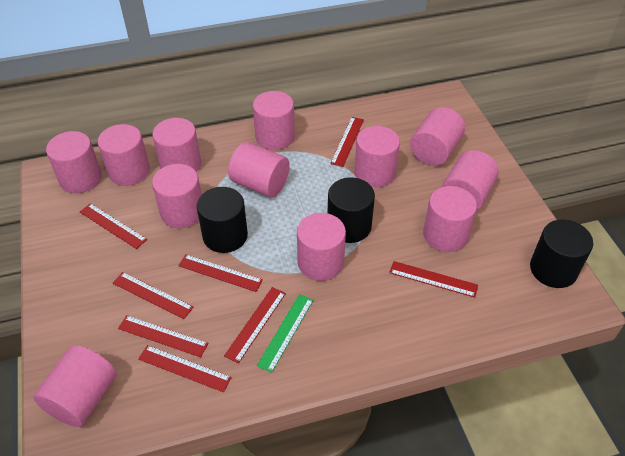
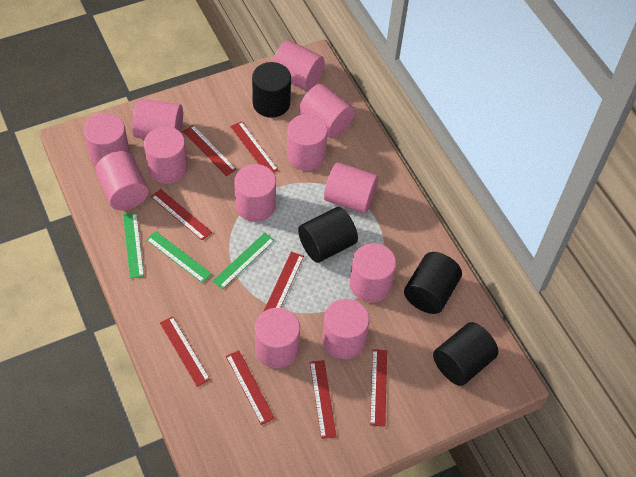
black cylinder: 3 -> 4
green ruler: 1 -> 3

